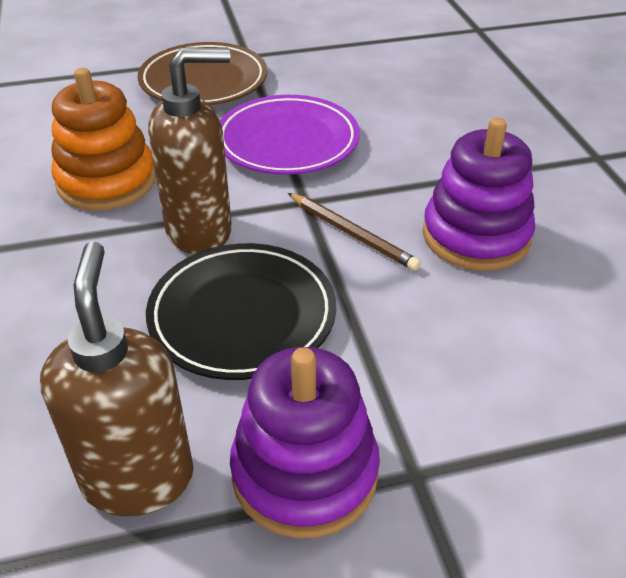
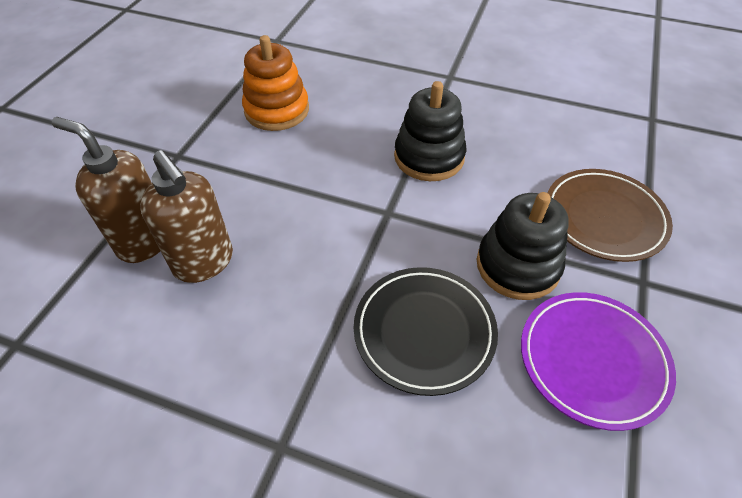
black stacking toy: 0 -> 2
brown pencil: 1 -> 0
purple stacking toy: 2 -> 0

